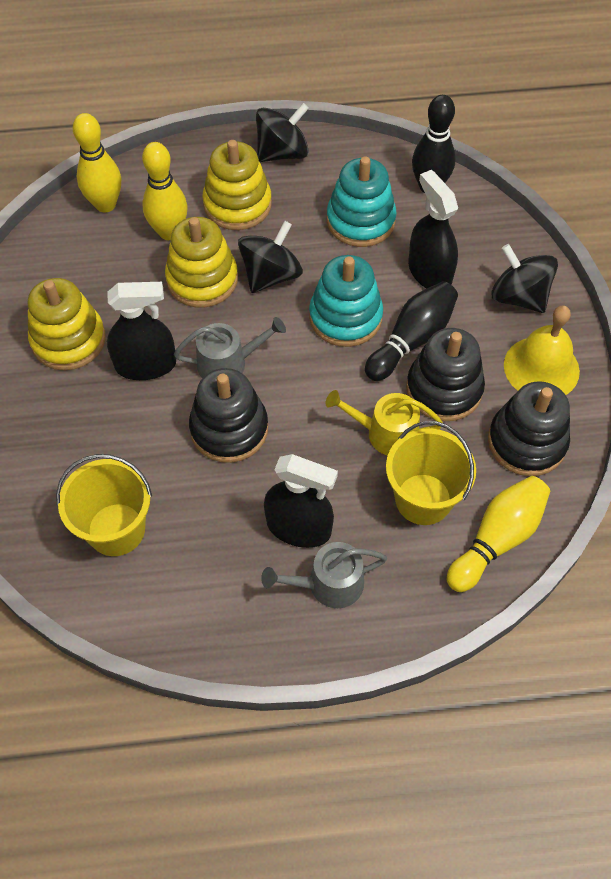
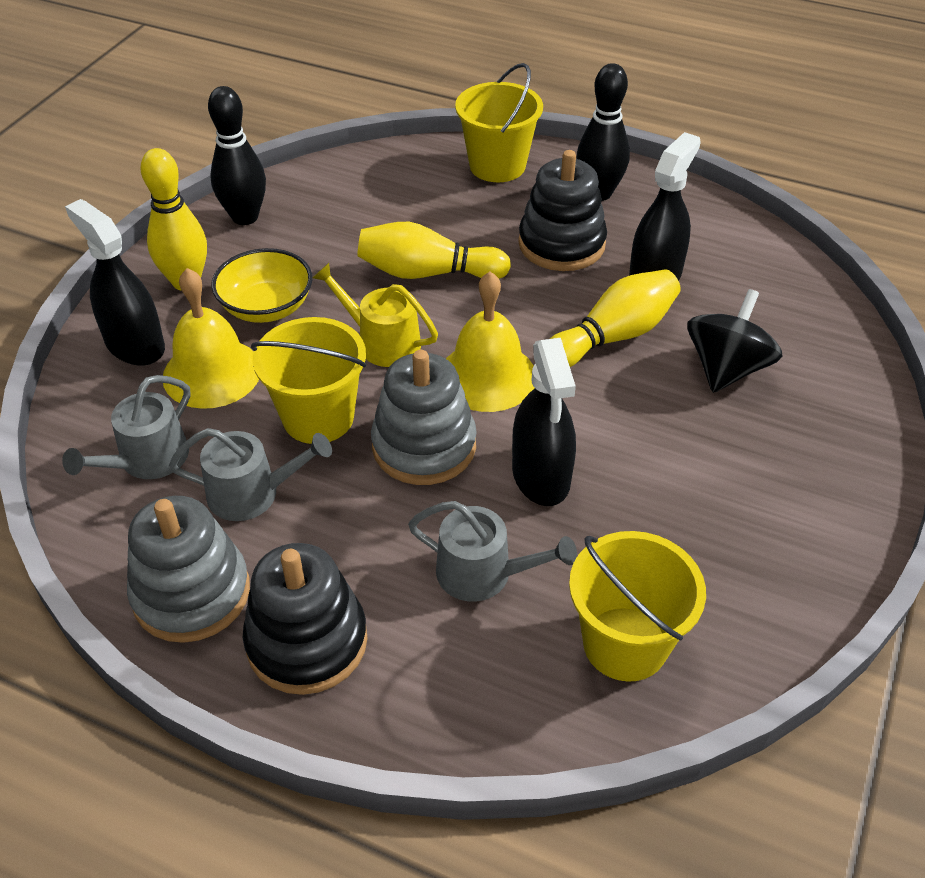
black spinning top: 3 -> 1
black stacking toy: 3 -> 2
grey stacking toy: 0 -> 2
grey watering can: 2 -> 3
turquoise stacking toy: 2 -> 0
yellow bell: 1 -> 2
yellow bowl: 0 -> 1
yellow bucket: 2 -> 3
yellow stacking toy: 3 -> 0

